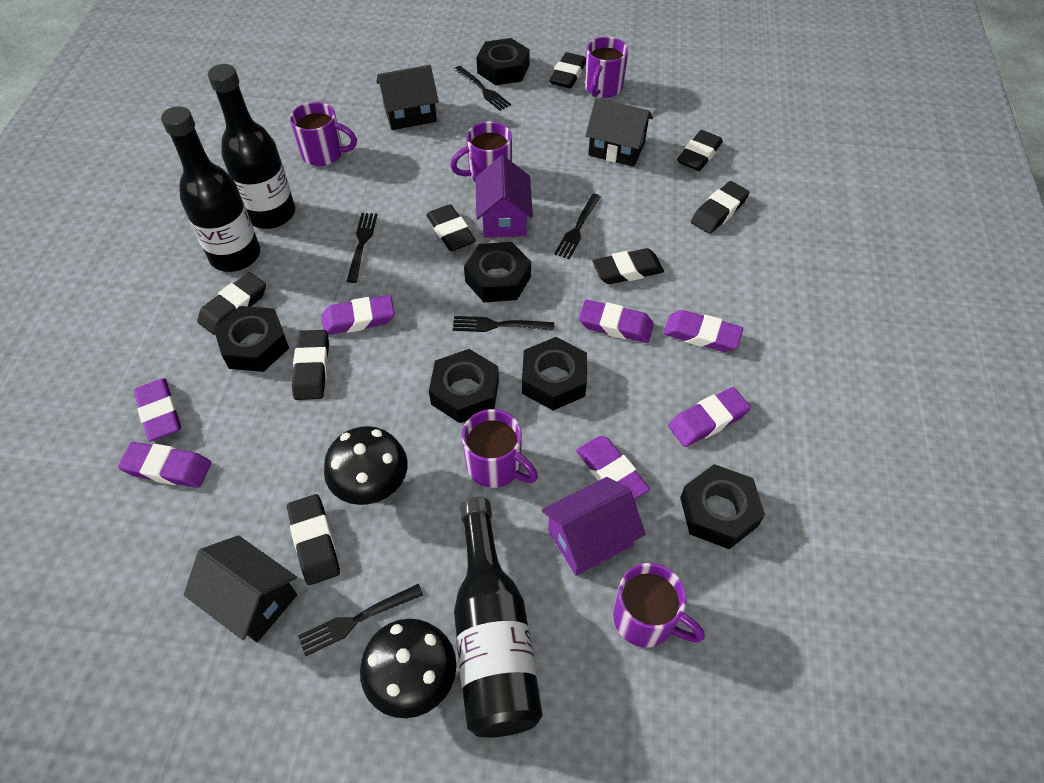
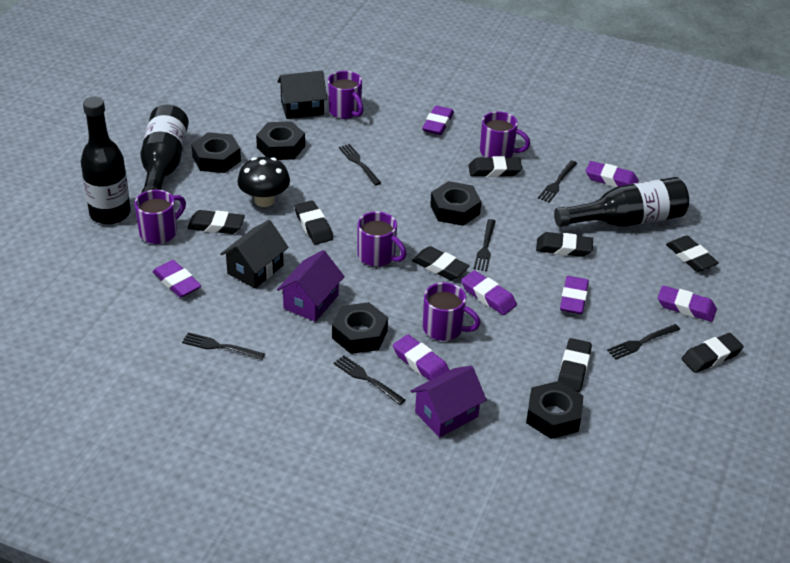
black fork: 5 -> 6
black house: 3 -> 2
black mushroom: 2 -> 1
black nut: 6 -> 5

